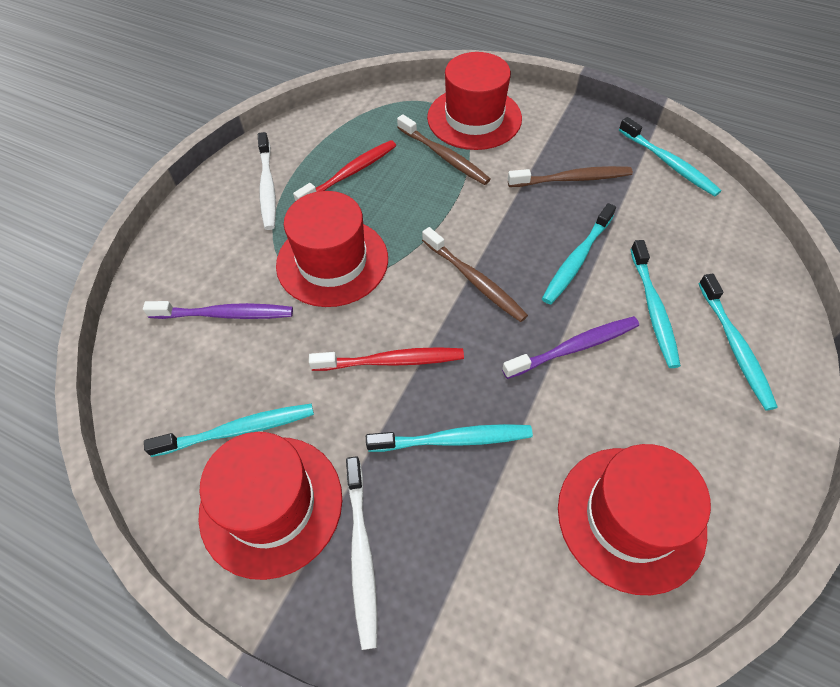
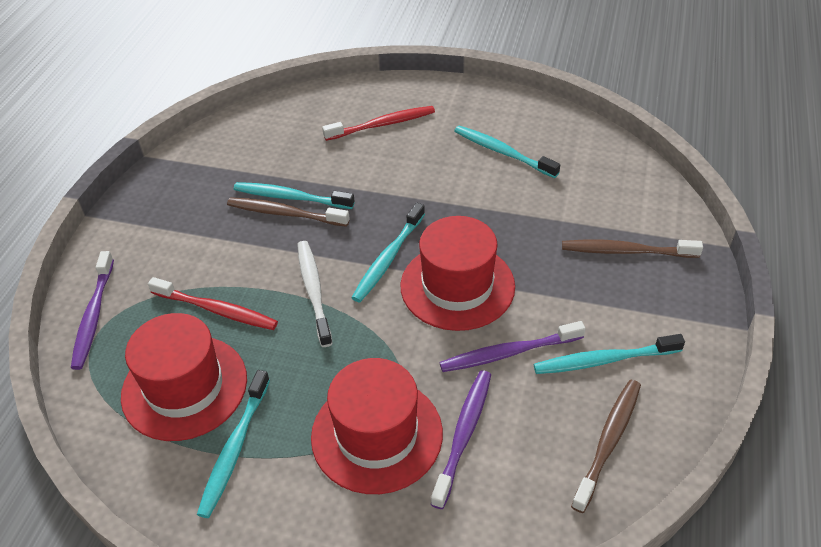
purple toothbrush: 2 -> 3
red hat: 4 -> 3
turquoise toothbrush: 6 -> 5
white toothbrush: 2 -> 1

